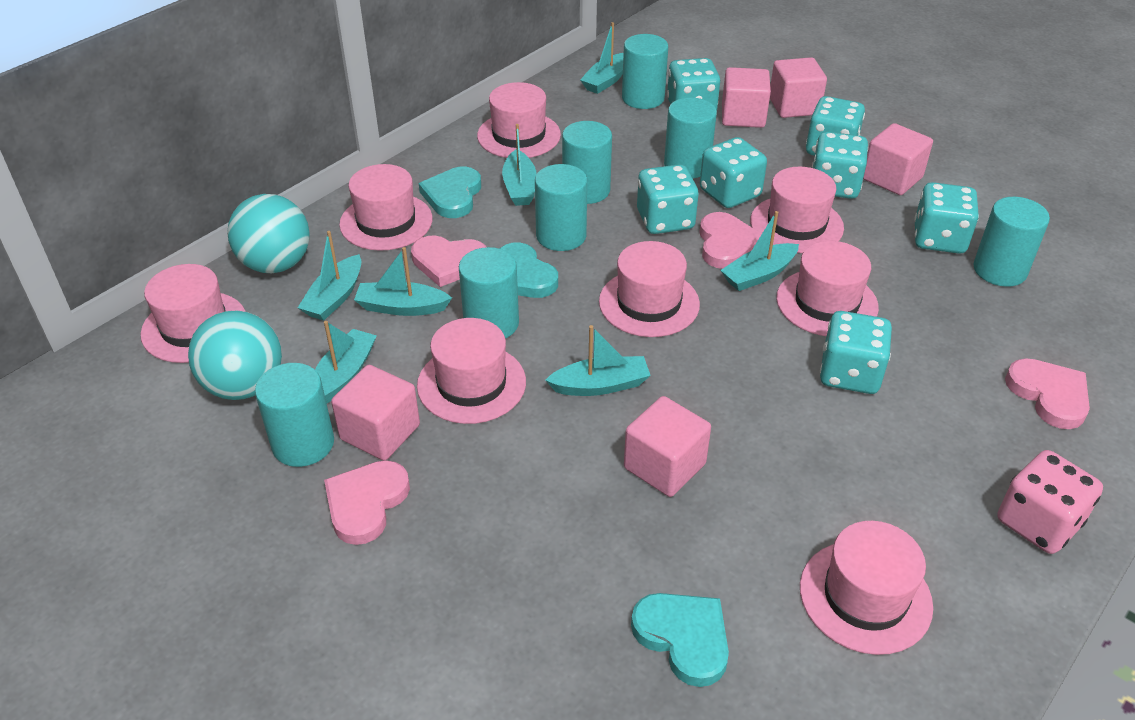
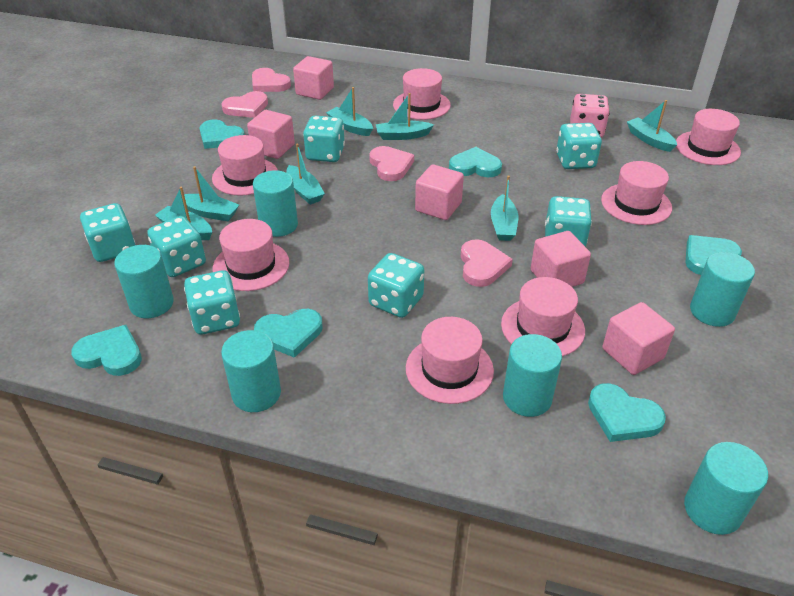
pink hat: 8 -> 7
turquoise ball: 2 -> 0
turquoise cylinder: 7 -> 6
turquoise heart: 3 -> 6

